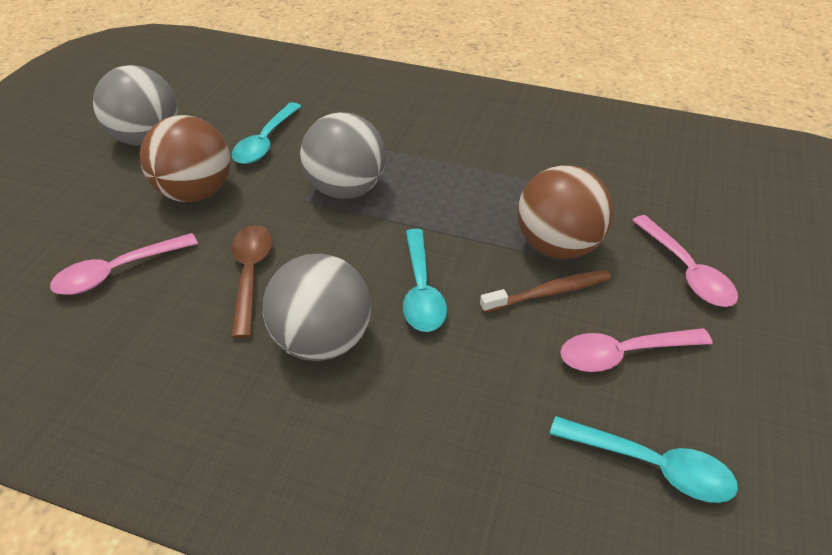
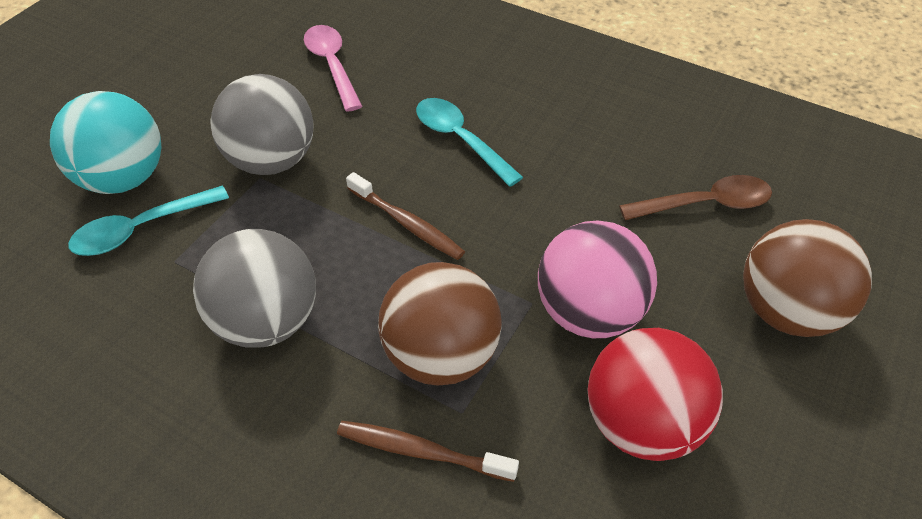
brown toothbrush: 1 -> 2
grey ball: 3 -> 2
pink ball: 0 -> 1
pink spoon: 3 -> 1
red ball: 0 -> 1
turquoise ball: 0 -> 1
turquoise spoon: 3 -> 2

